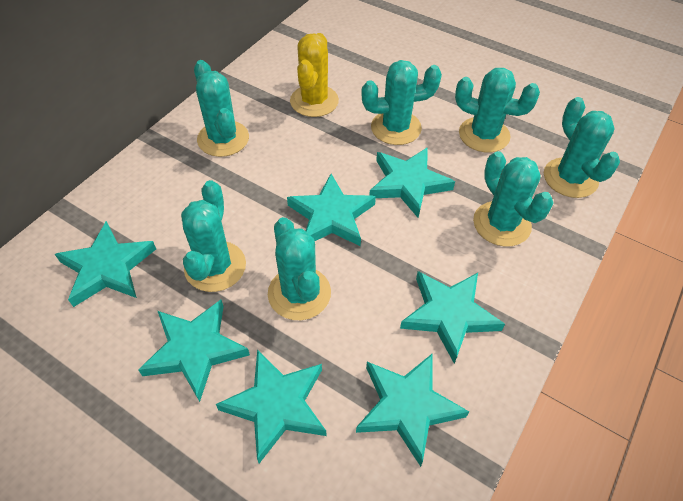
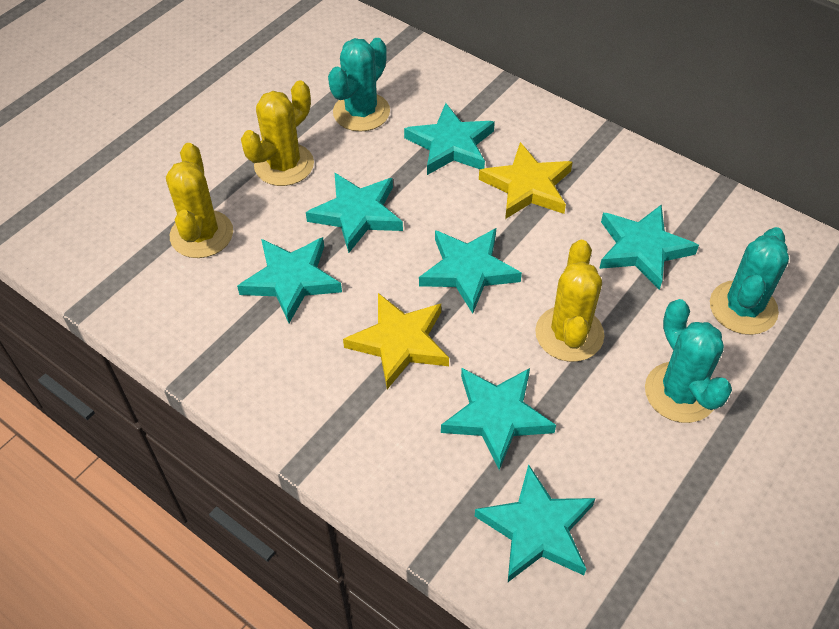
turquoise cactus: 7 -> 3
yellow cactus: 1 -> 3
yellow star: 0 -> 2

